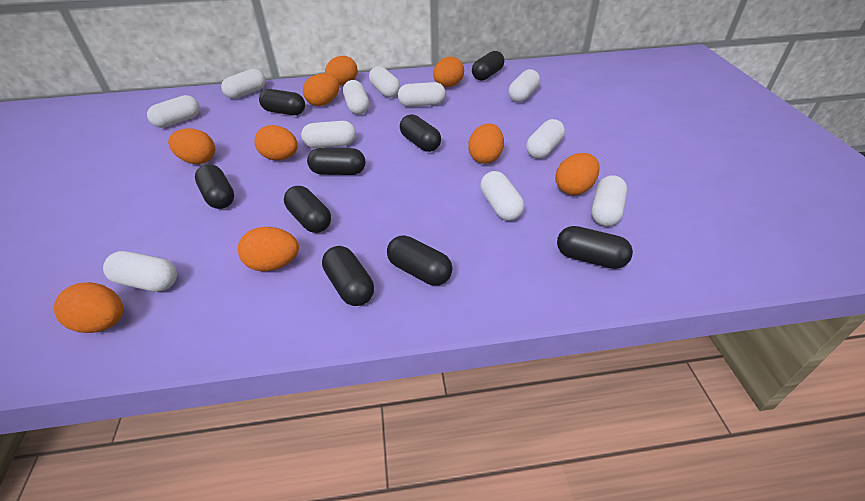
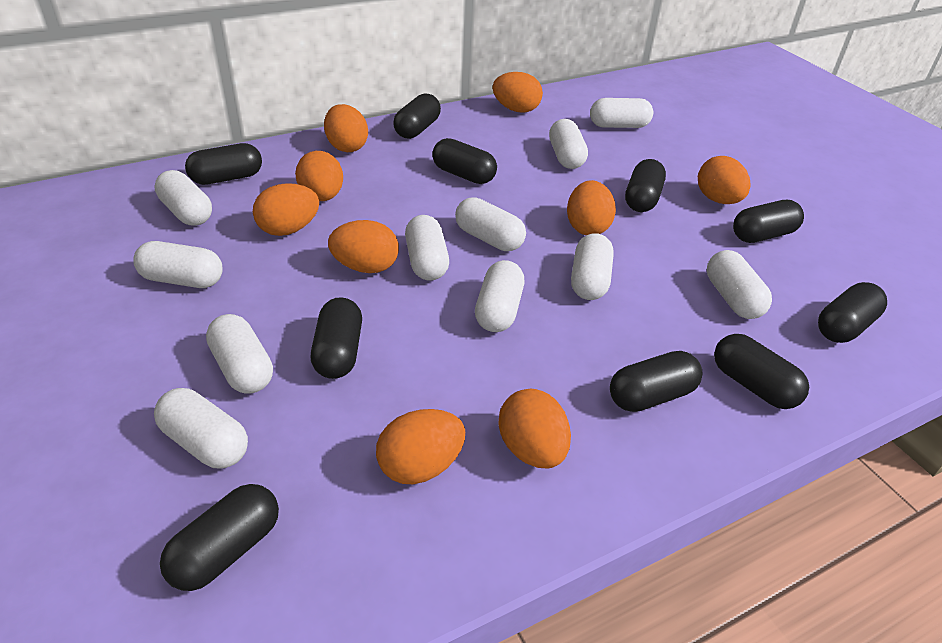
black capsule: 9 -> 10

